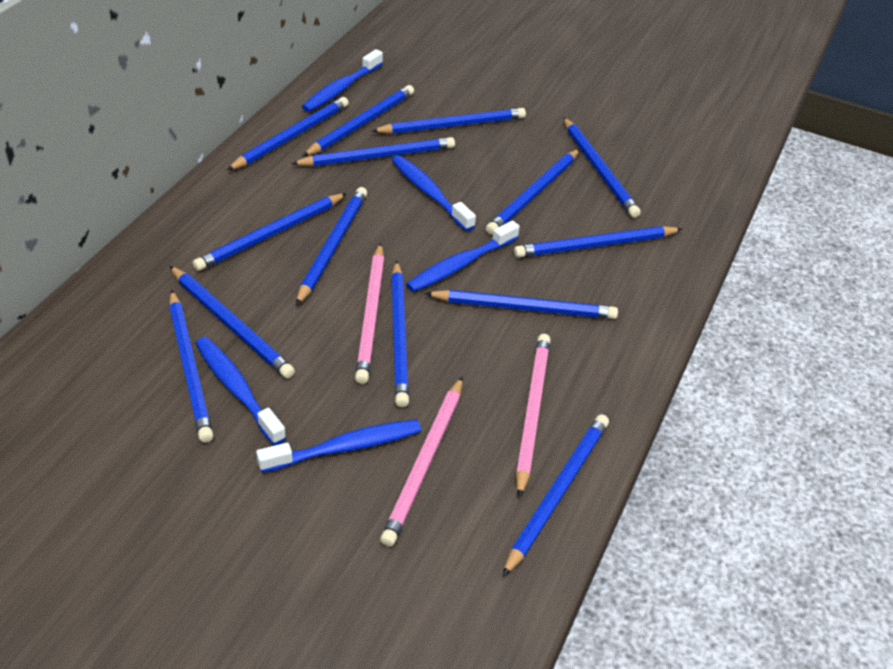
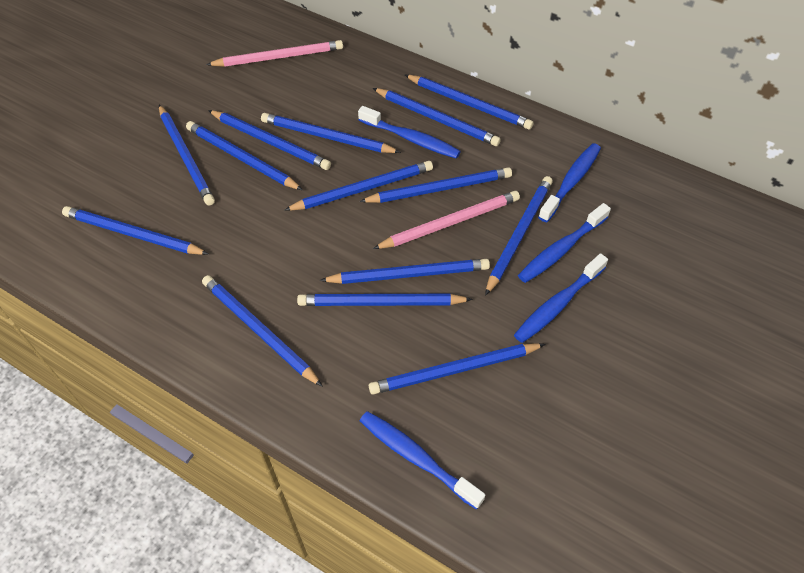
pink pencil: 3 -> 2

